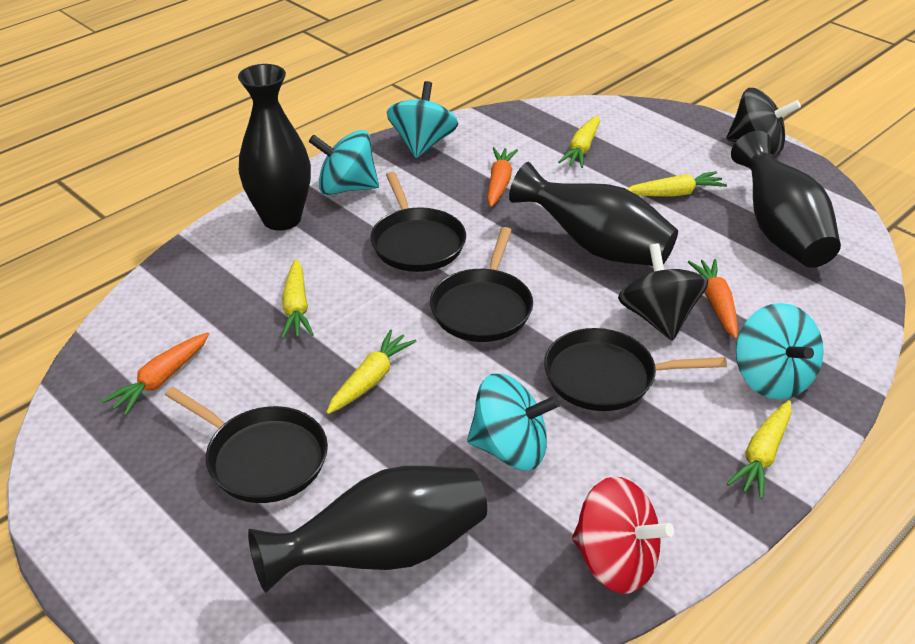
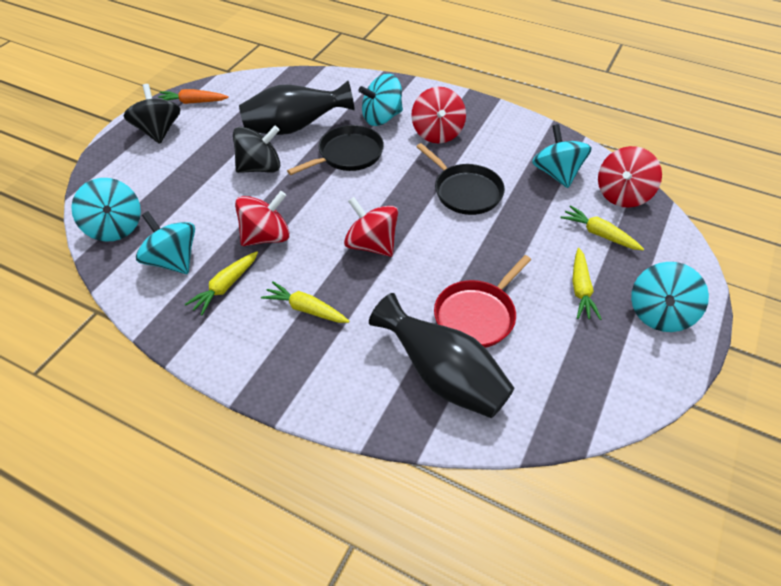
black pan: 4 -> 2
black vase: 4 -> 2
orange carrot: 3 -> 1
red pan: 0 -> 1
red spinning top: 1 -> 4
turquoise spinning top: 4 -> 5
yellow carrot: 5 -> 4

